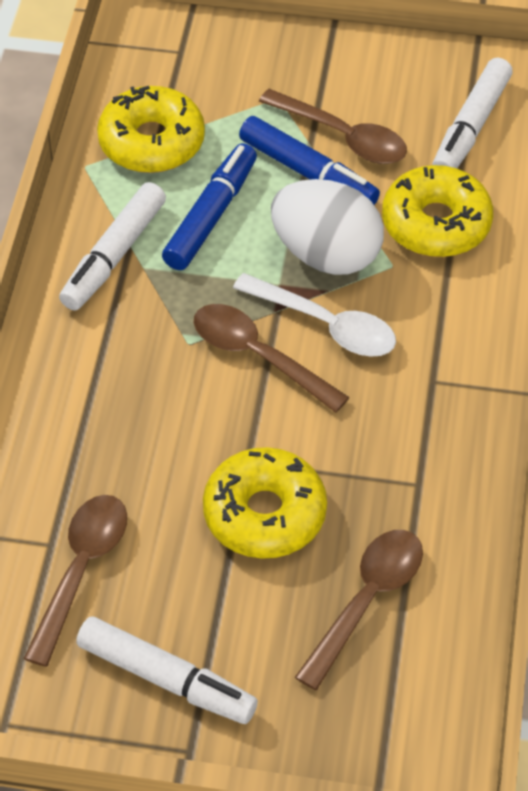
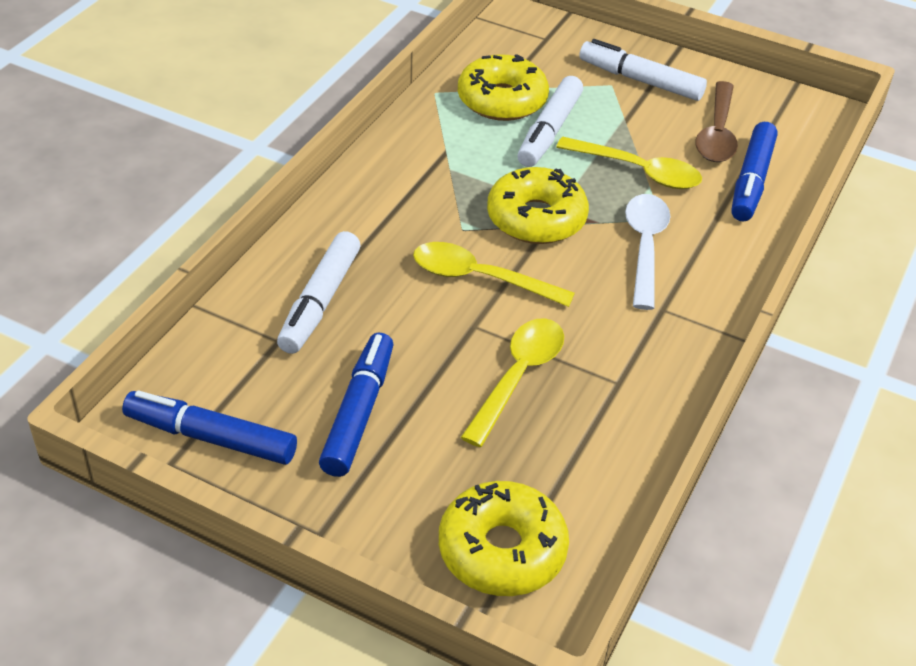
blue marker: 2 -> 3
brown spoon: 4 -> 1
white egg: 1 -> 0
yellow spoon: 0 -> 3

